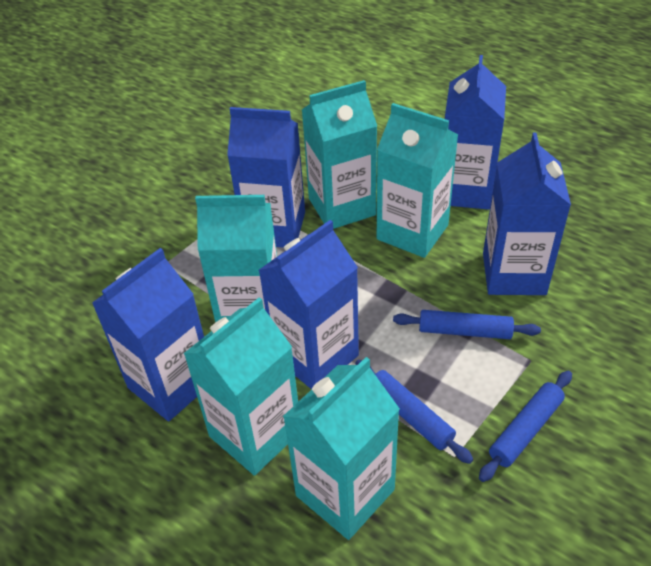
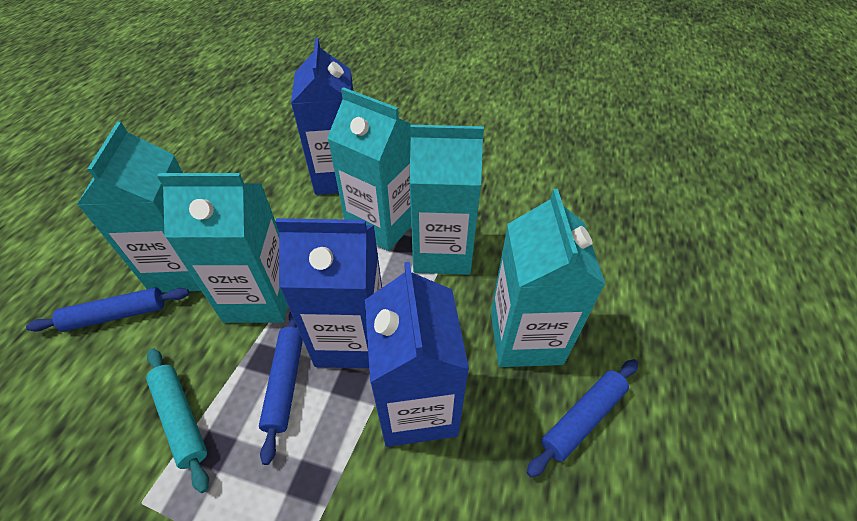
blue carton: 5 -> 3
turquoise rolling pin: 0 -> 1

